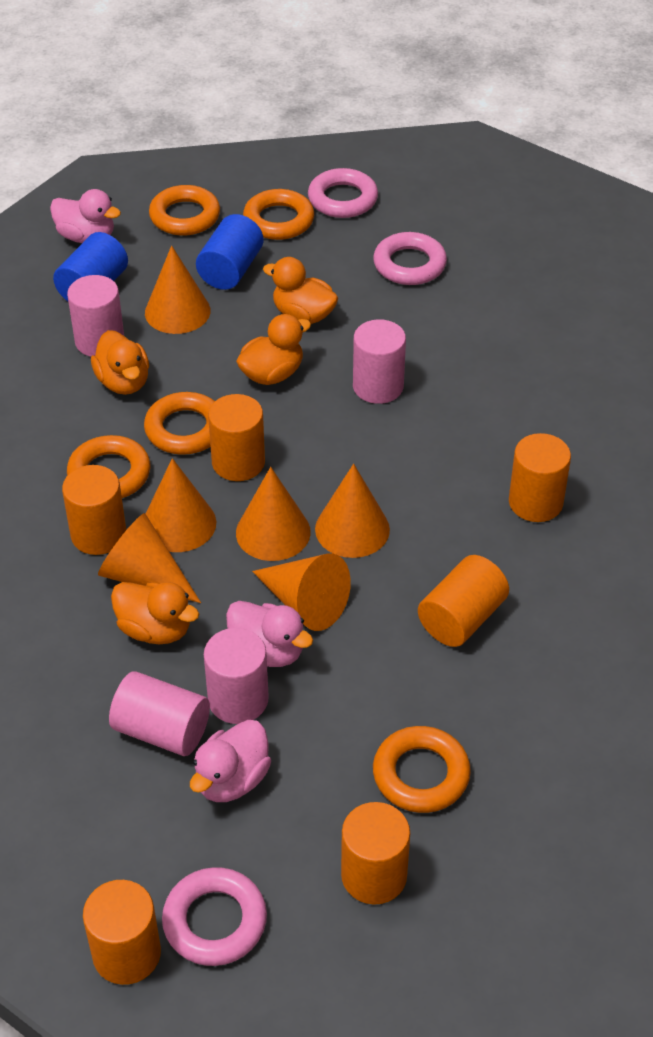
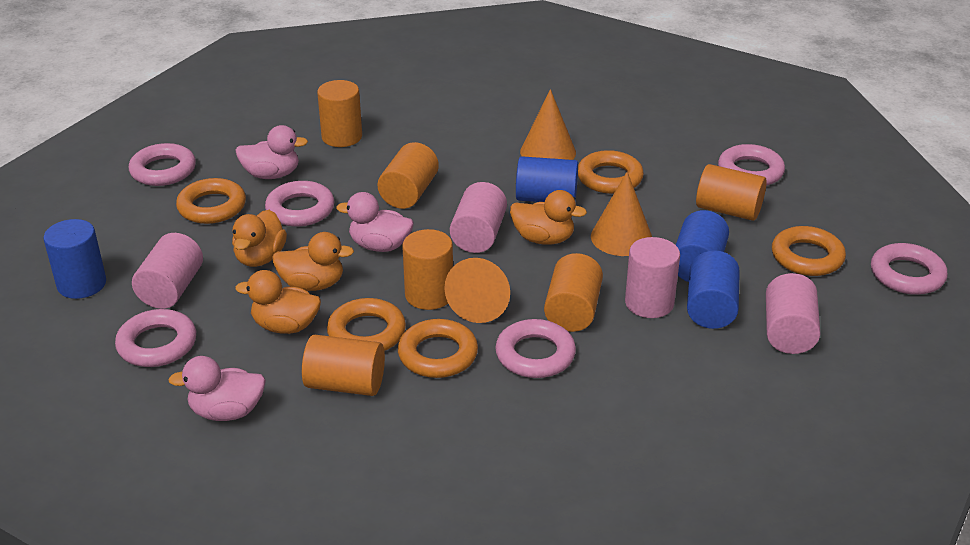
blue cylinder: 2 -> 4
orange cone: 6 -> 3
pink ring: 3 -> 6

